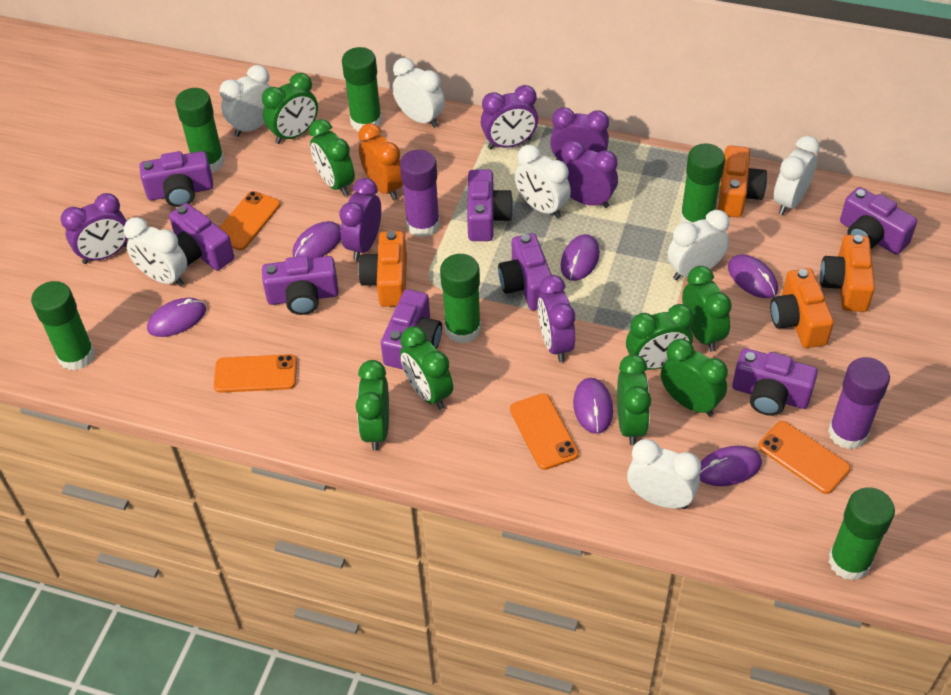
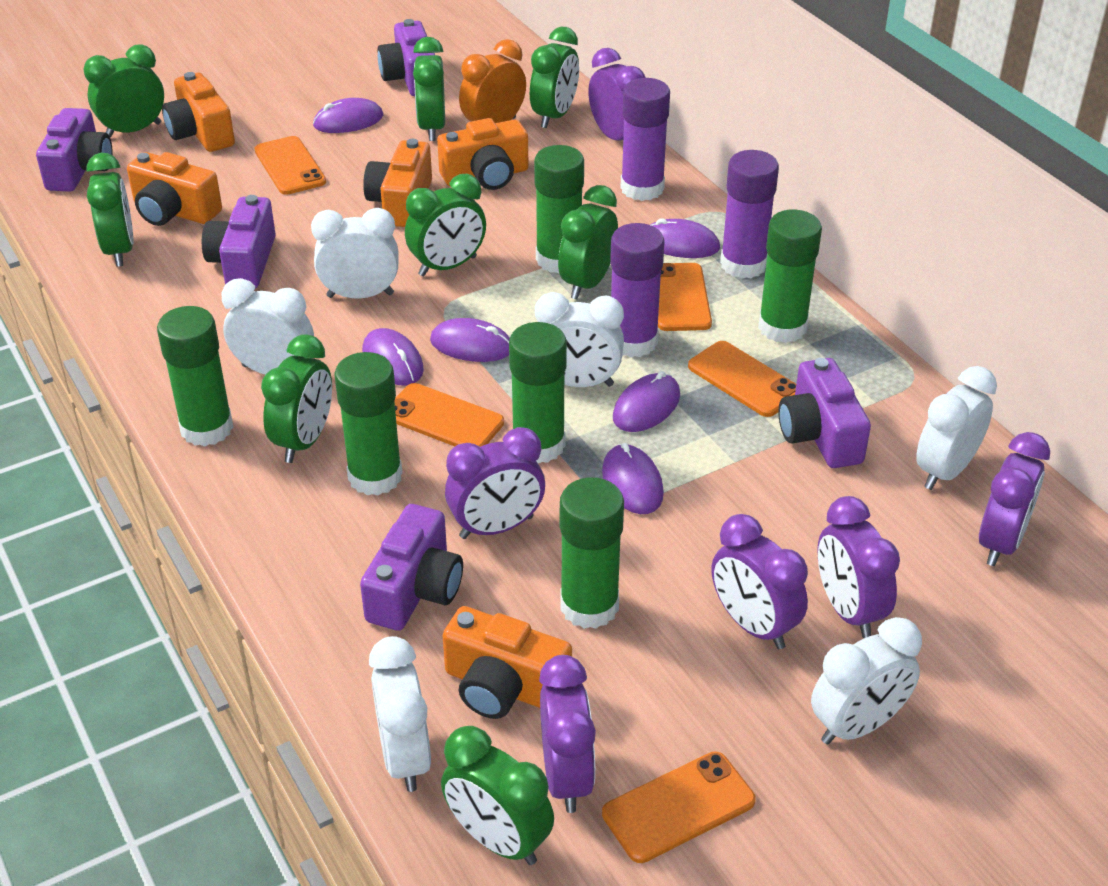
orange camera: 4 -> 5
orange phone: 4 -> 5
purple camera: 8 -> 5
purple glue stick: 2 -> 3
white clock: 7 -> 6

